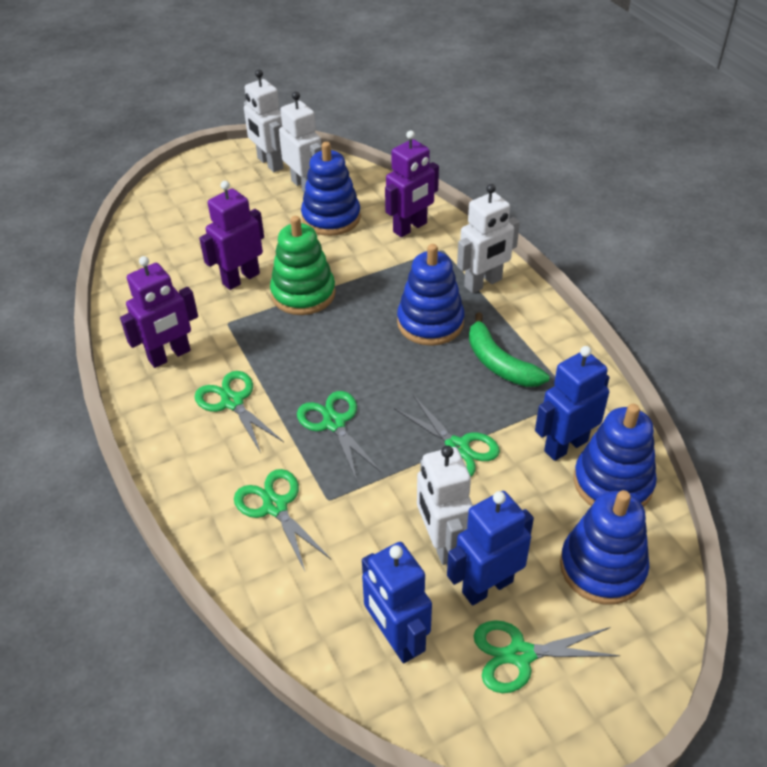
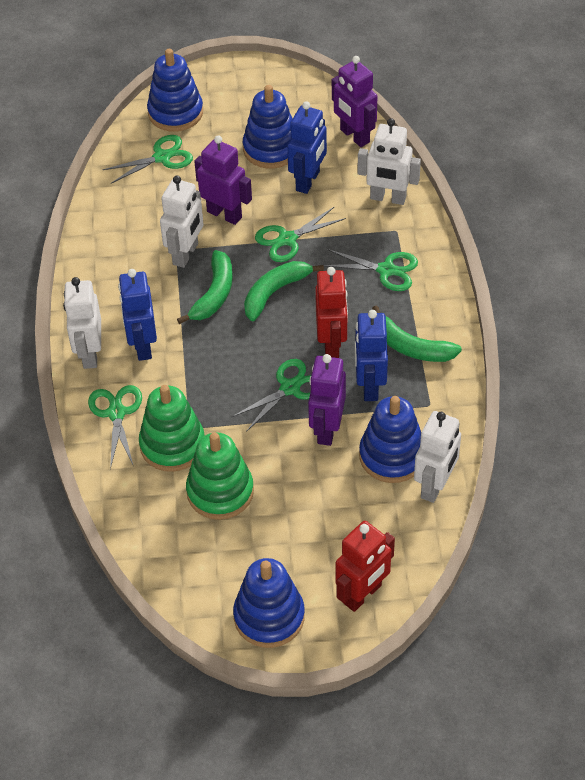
green banana: 1 -> 3
green stacking toy: 1 -> 2
red robot: 0 -> 2

